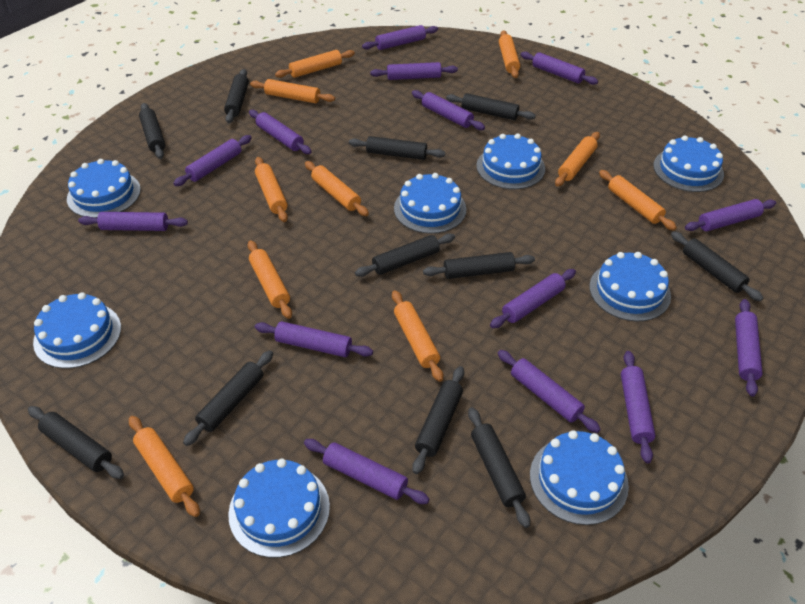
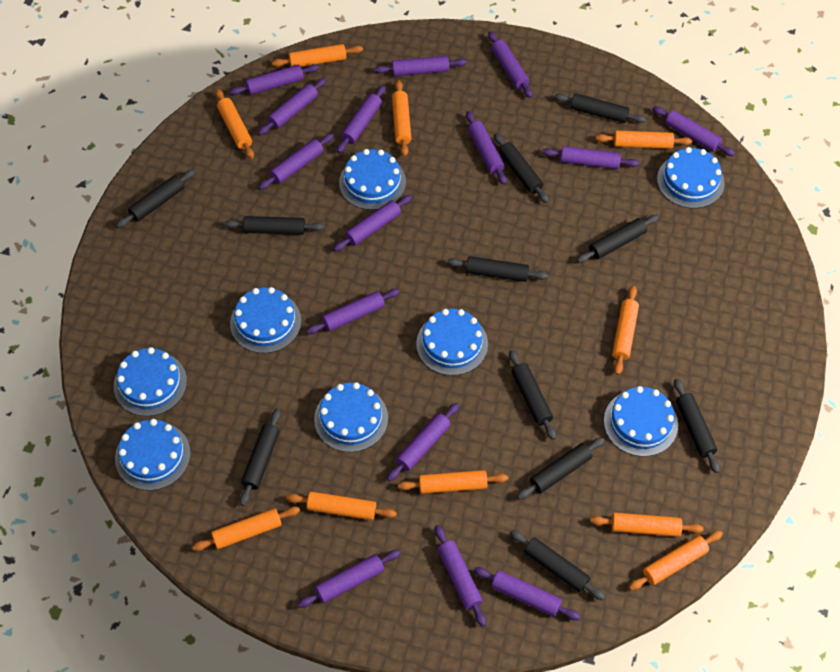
purple rolling pin: 14 -> 15

